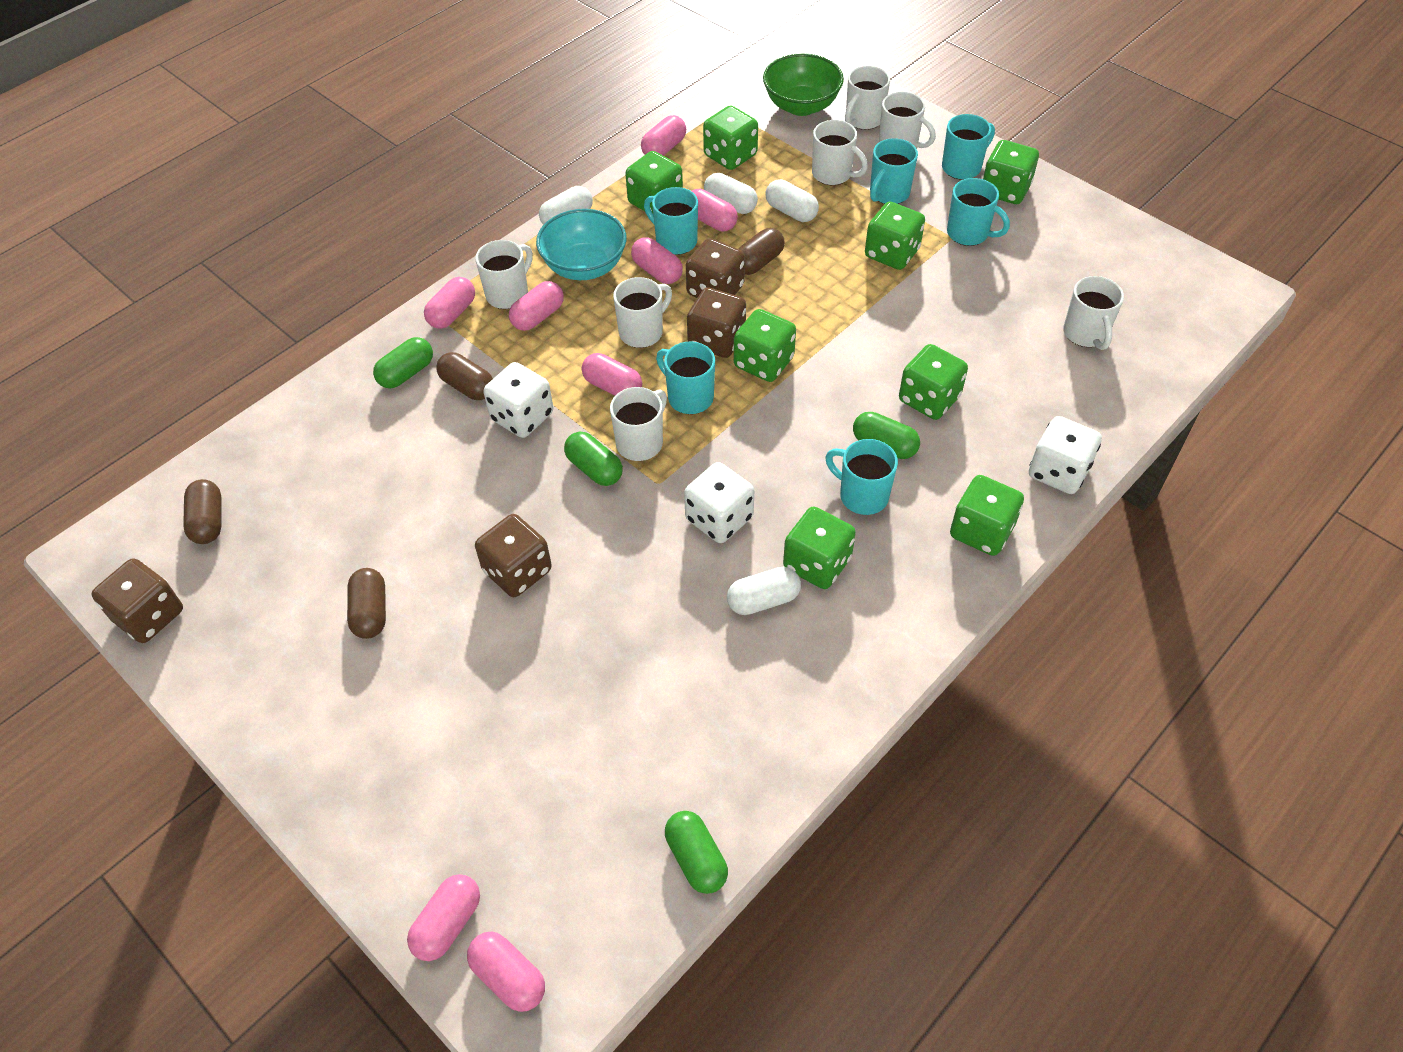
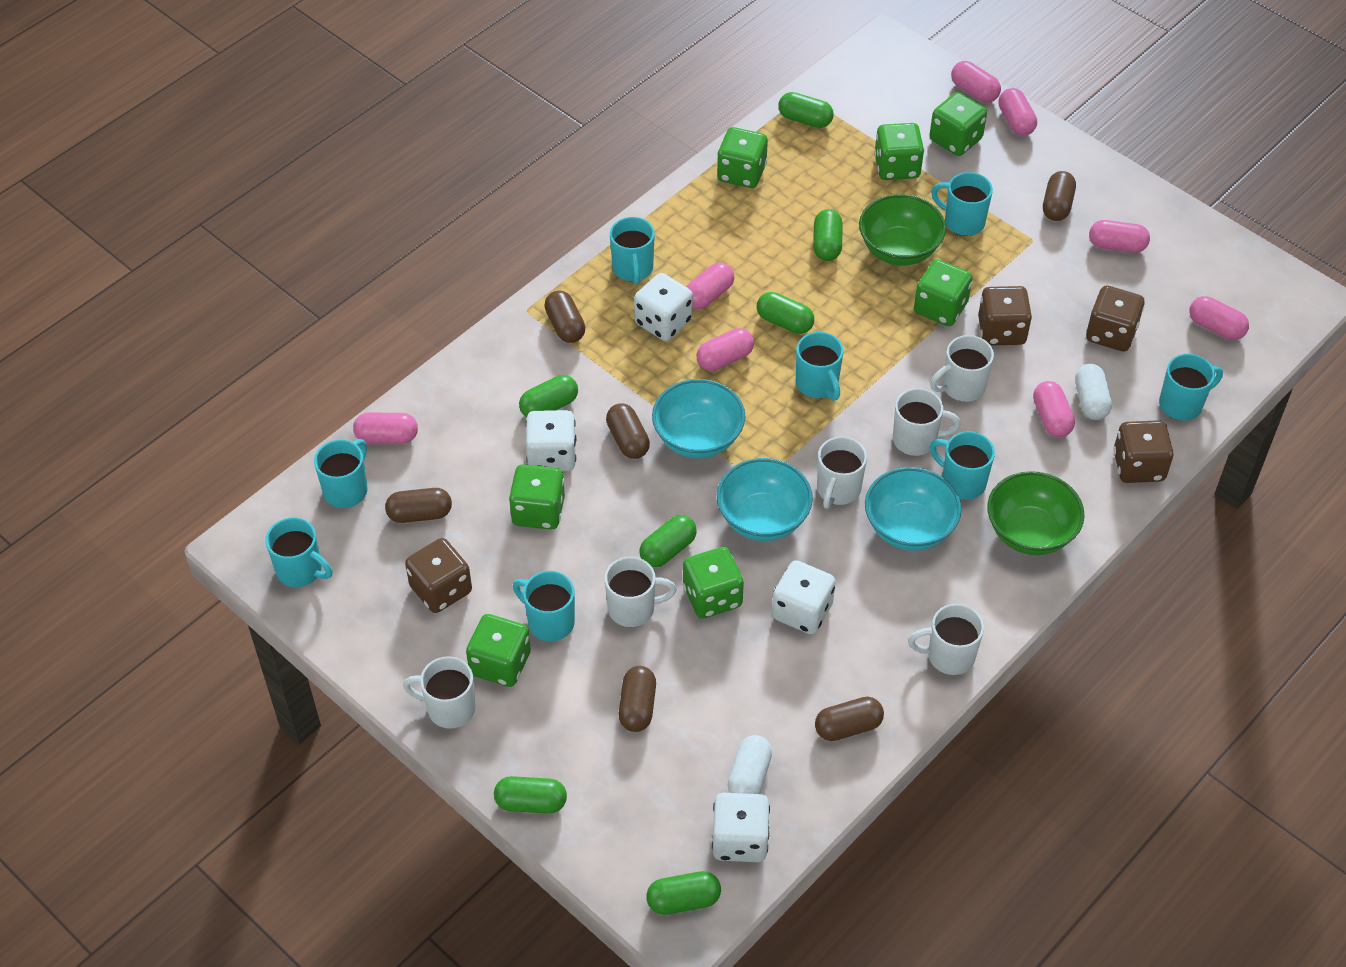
brown capsule: 4 -> 6
green bowl: 1 -> 2
green capsule: 4 -> 7
green dice: 8 -> 7
turquoise bowl: 1 -> 3
turquoise mug: 6 -> 8
white capsule: 4 -> 2
white dice: 3 -> 4
white mug: 7 -> 6

